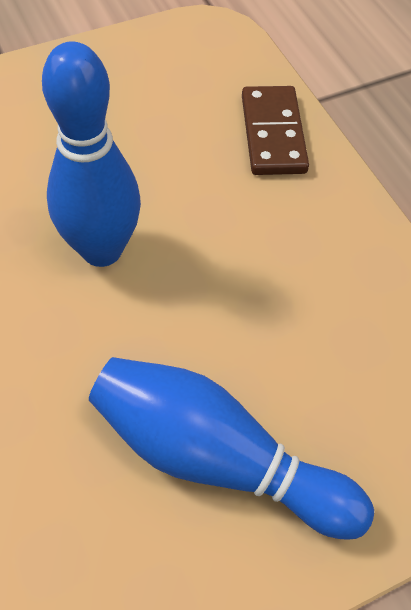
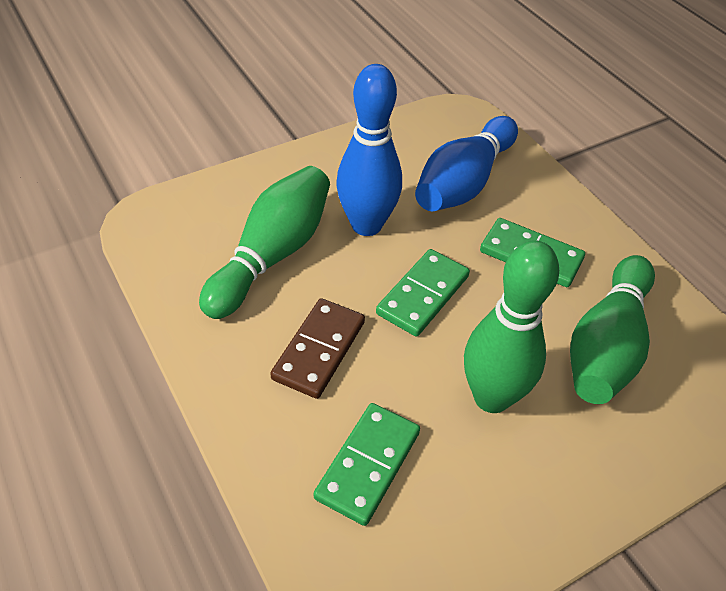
green bowling pin: 0 -> 3
green domino: 0 -> 3

